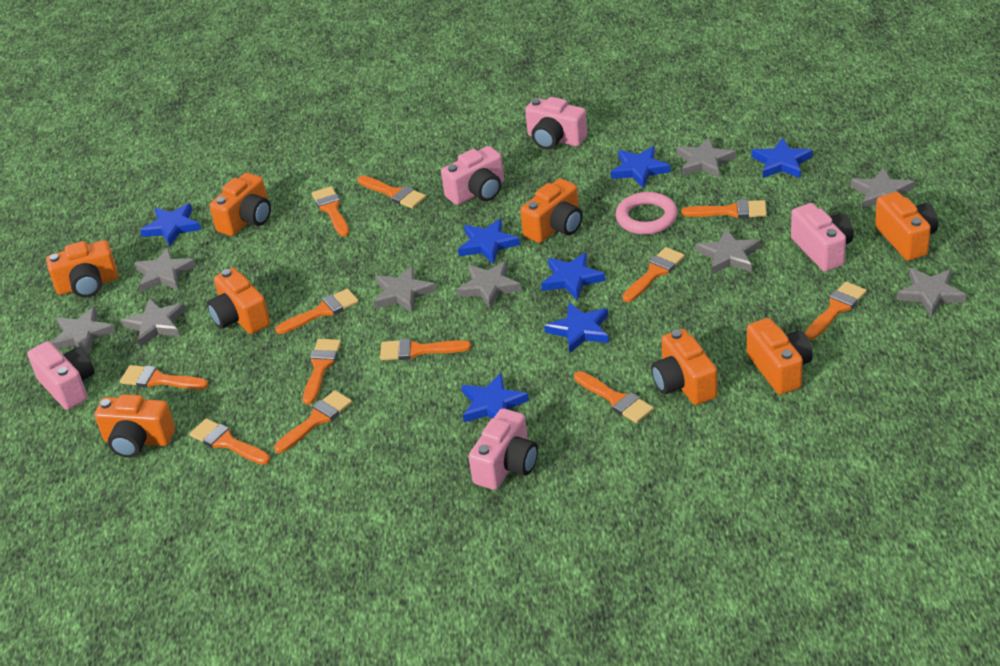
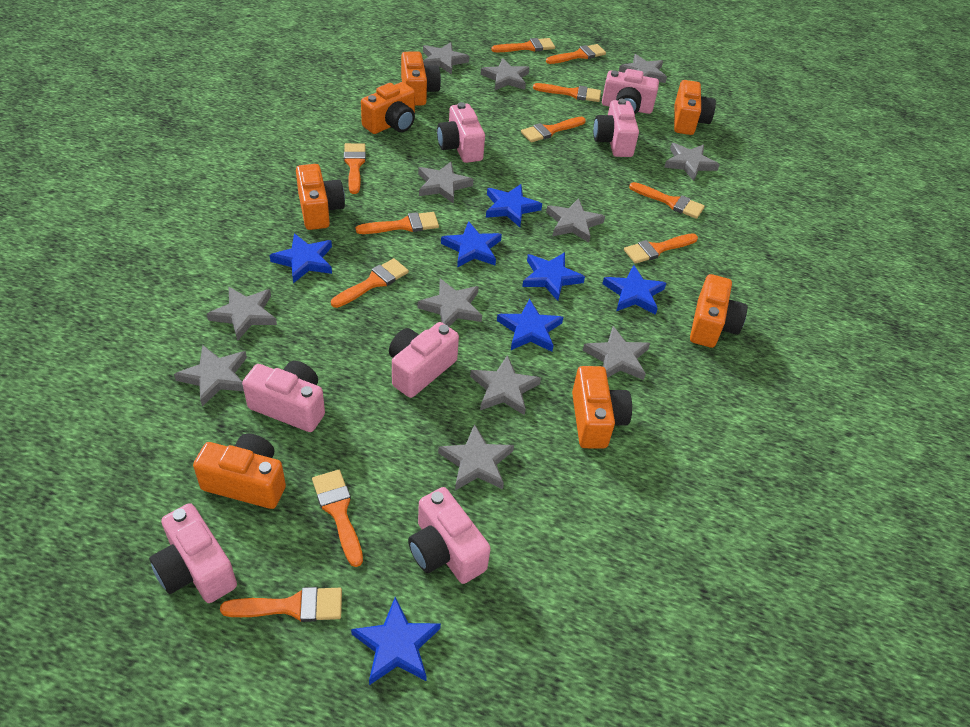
grey star: 9 -> 12
orange brush: 12 -> 11
orange camera: 8 -> 7
pink camera: 5 -> 7
pink ring: 1 -> 0

